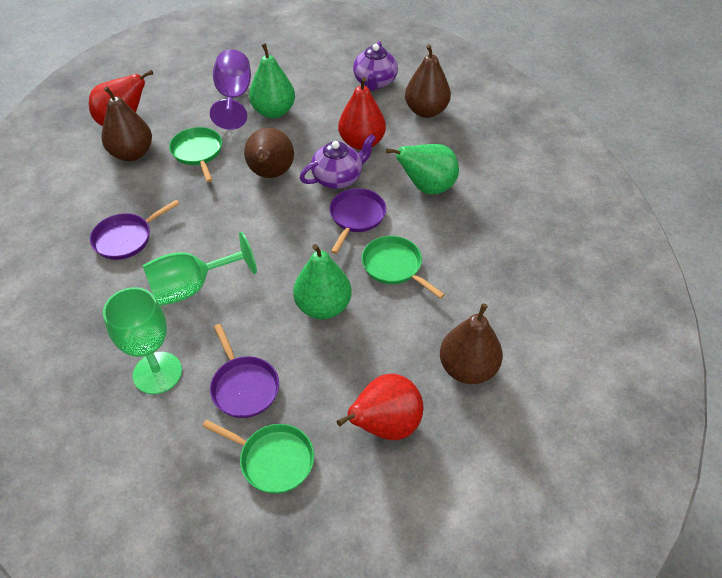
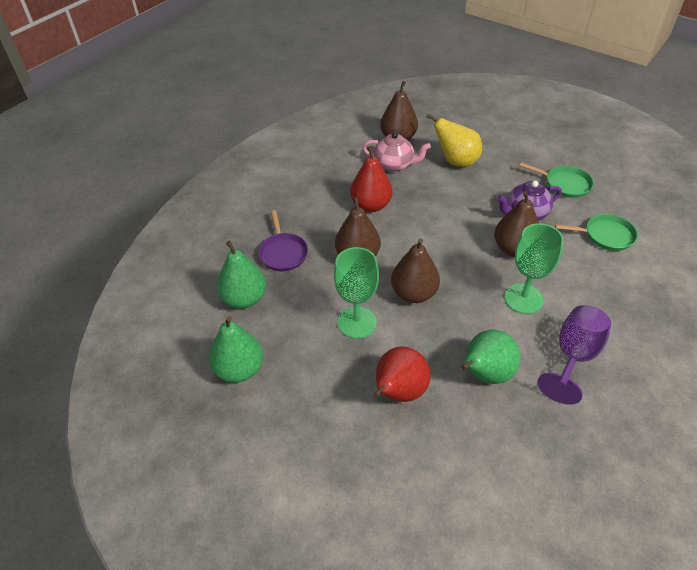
green pan: 3 -> 2
pink teapot: 0 -> 1
purple pan: 3 -> 1
purple teapot: 2 -> 1
red pear: 3 -> 2
yellow pear: 0 -> 1

